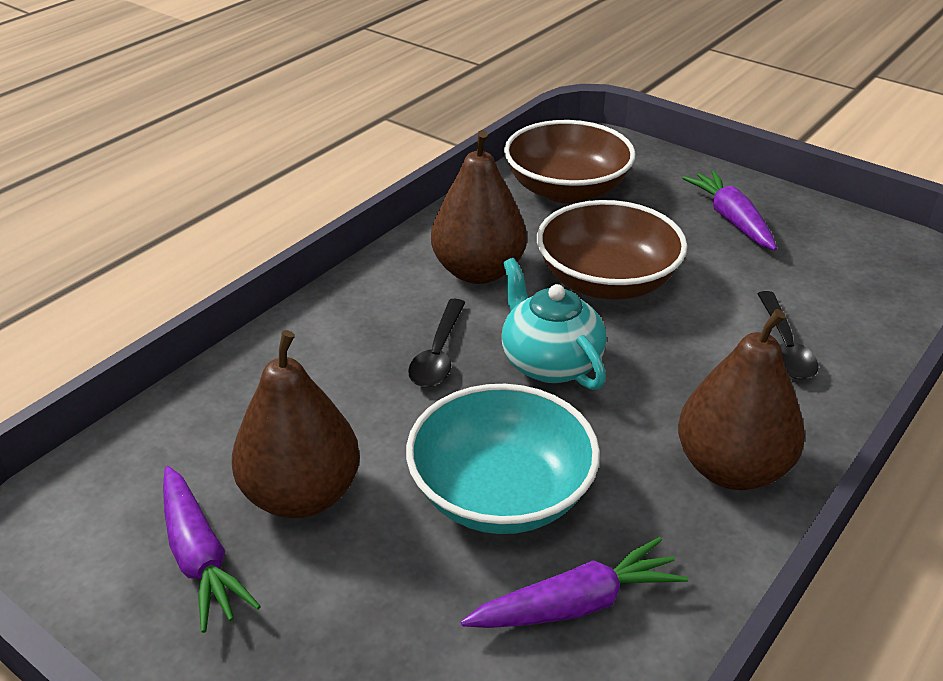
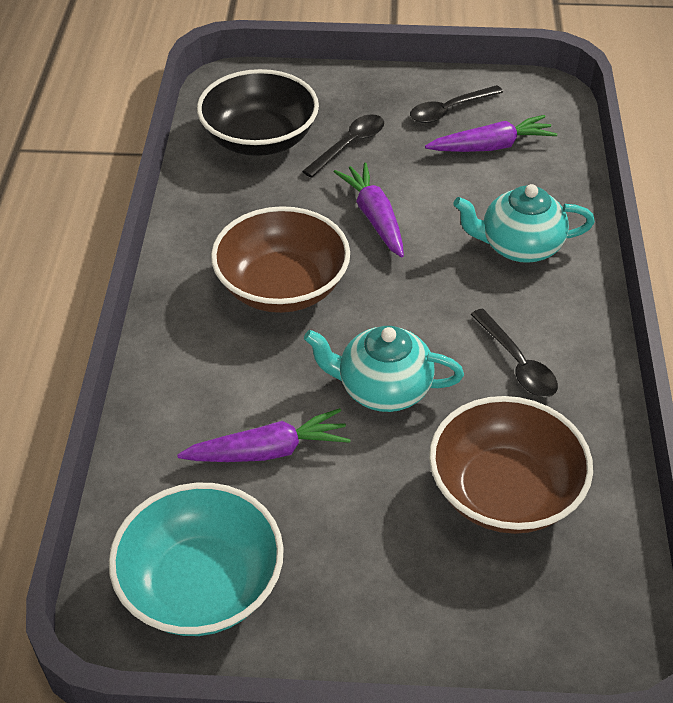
black bowl: 0 -> 1
black spoon: 2 -> 3
brown pear: 3 -> 0
turquoise teapot: 1 -> 2

